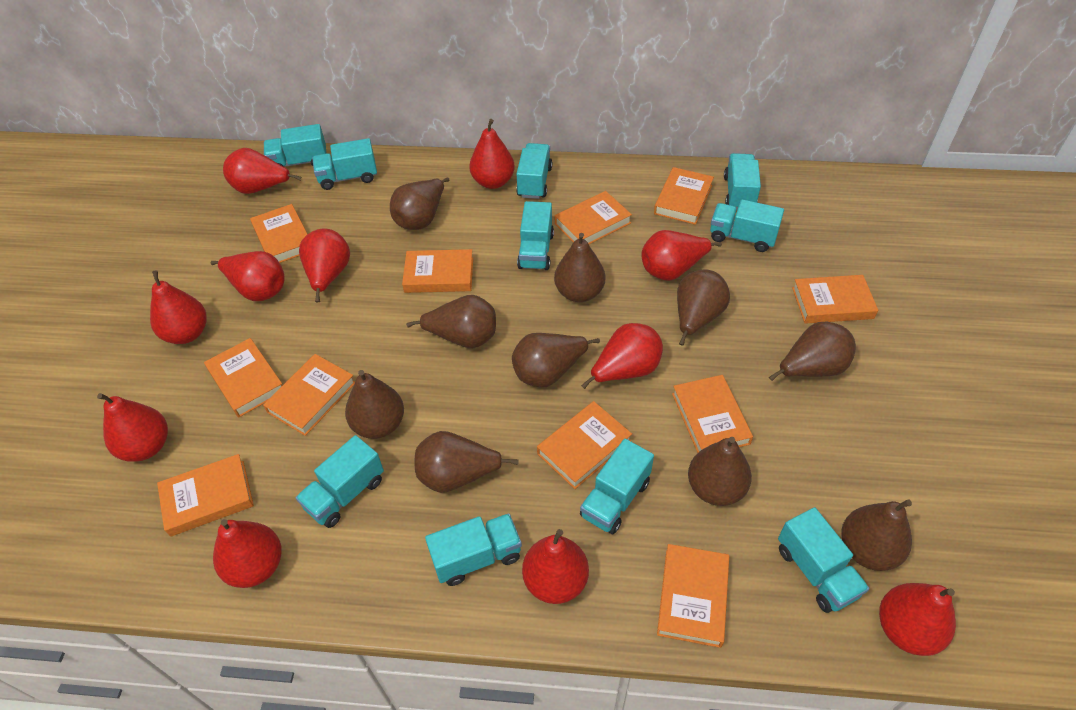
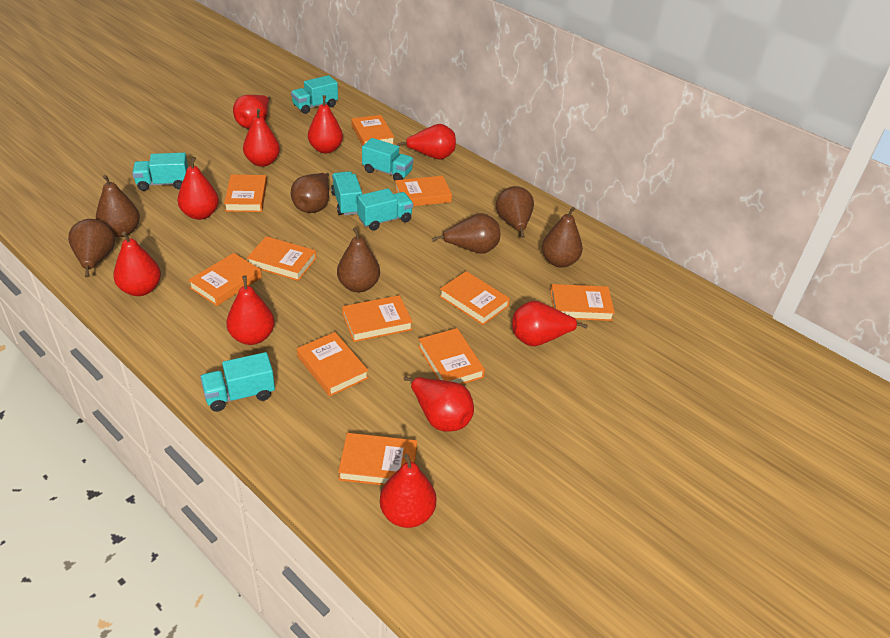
brown pear: 10 -> 7
red pear: 11 -> 10
turquoise truck: 10 -> 6

